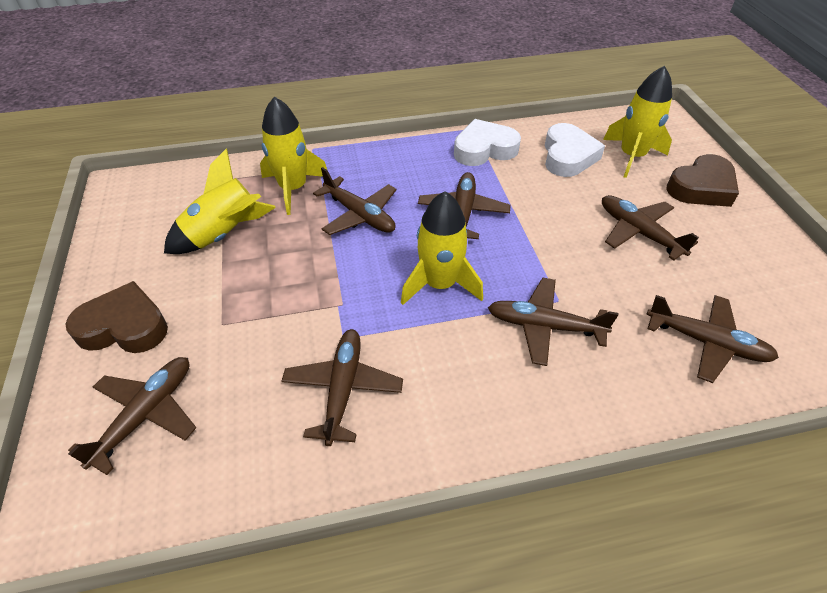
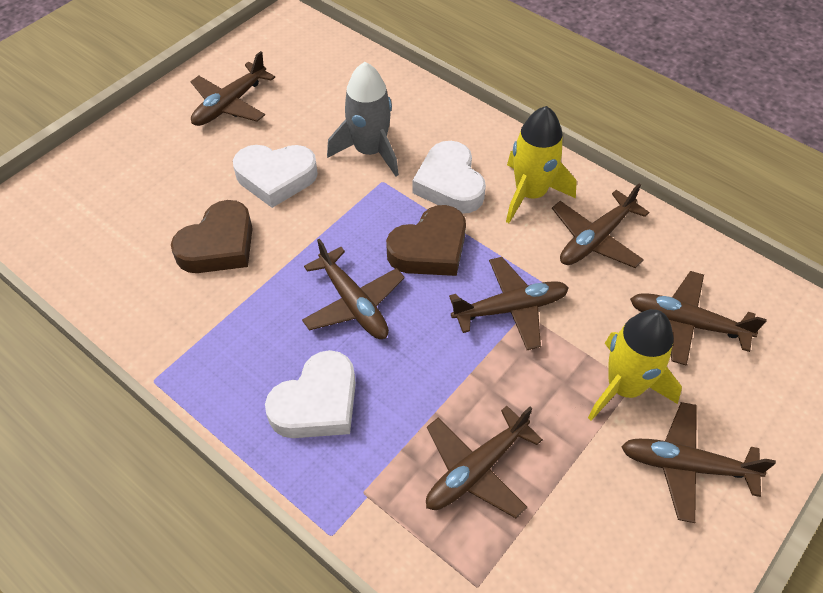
grey rocket: 0 -> 1
white heart: 2 -> 3
yellow rocket: 4 -> 2

